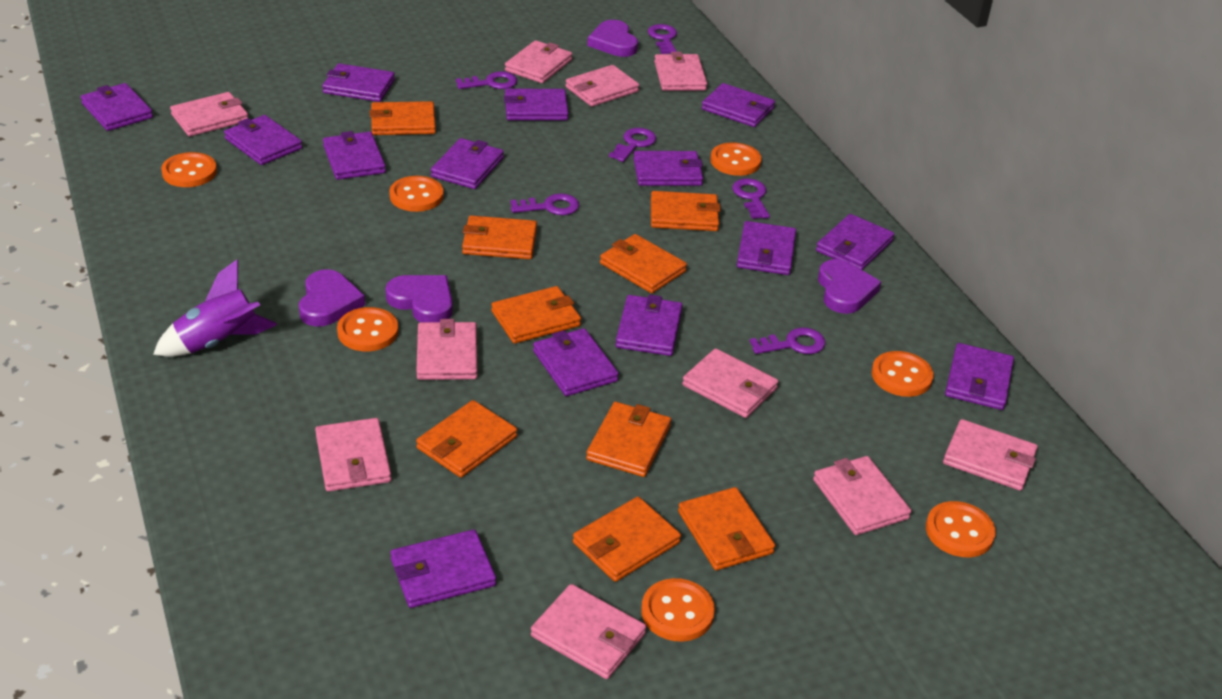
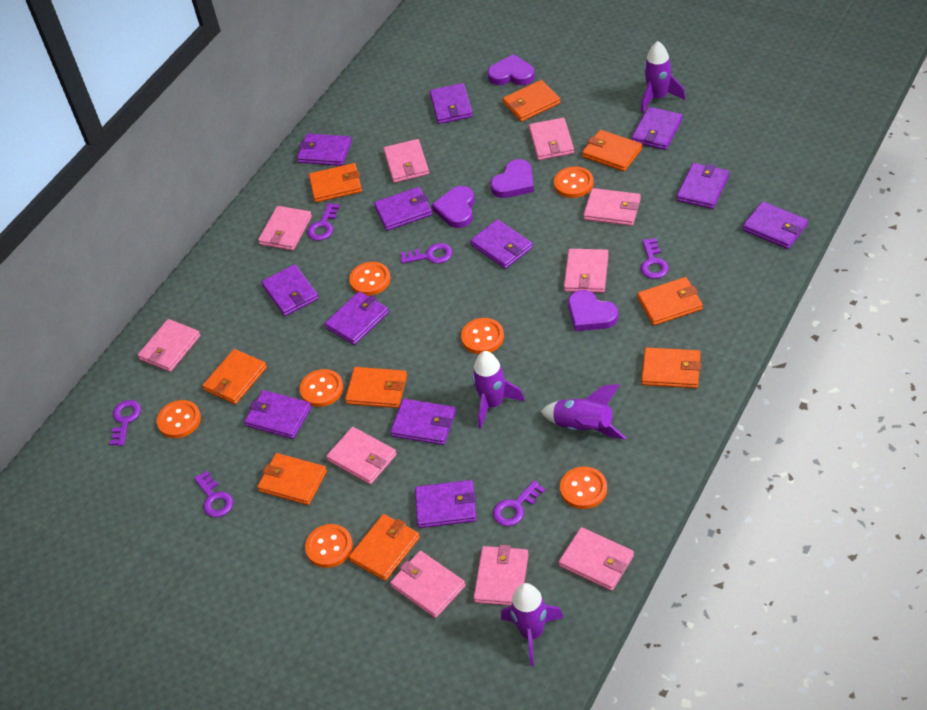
purple rocket: 1 -> 4
purple wallet: 14 -> 12

